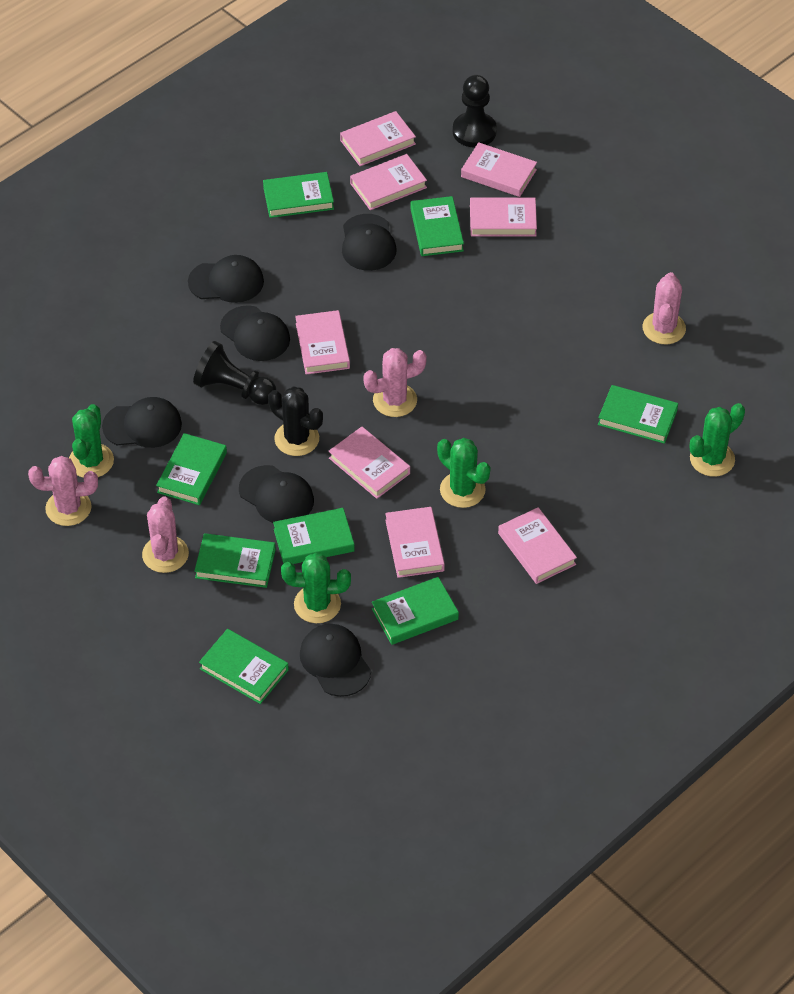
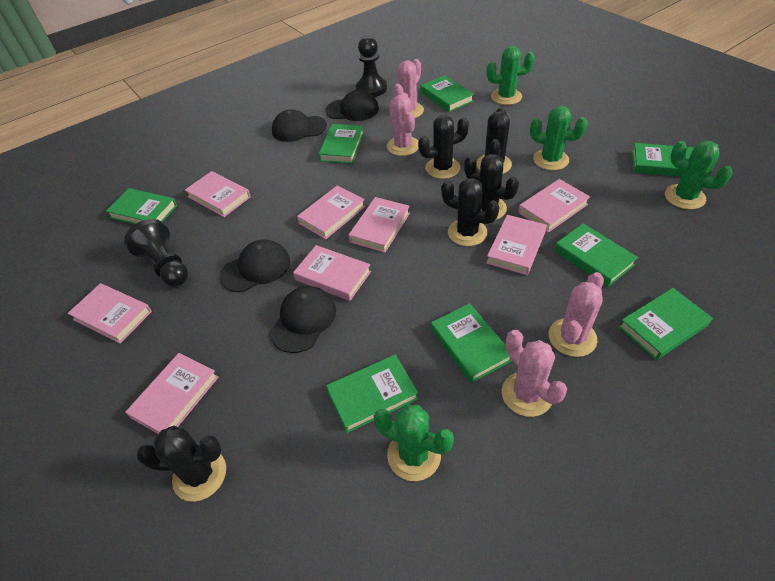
black cactus: 1 -> 5
black cap: 6 -> 4

